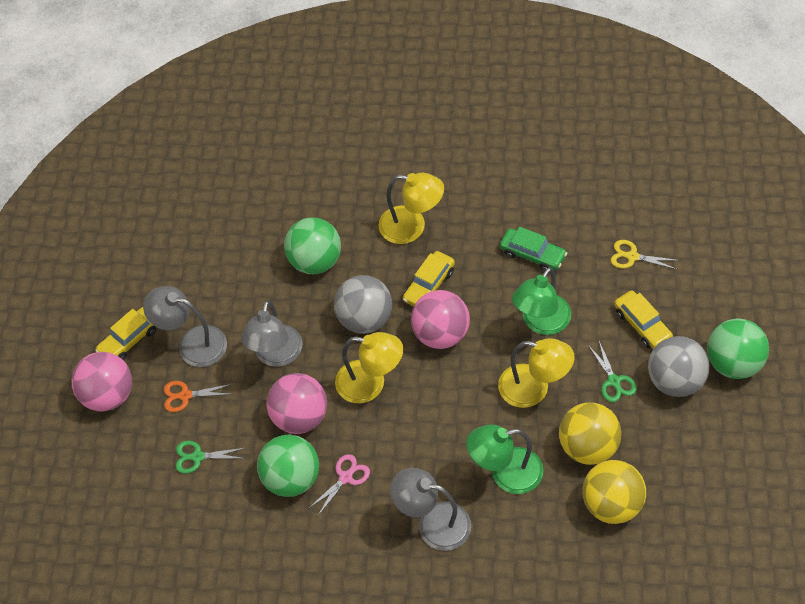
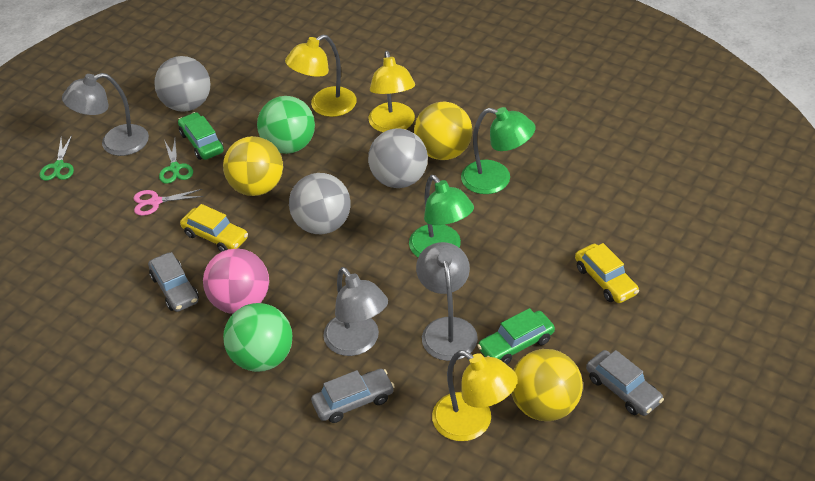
green ball: 3 -> 2
green car: 1 -> 2
grey ball: 2 -> 3
grey car: 0 -> 3
orange scissors: 1 -> 0
pink ball: 3 -> 1
yellow ball: 2 -> 3
yellow car: 3 -> 2
yellow scissors: 1 -> 0

